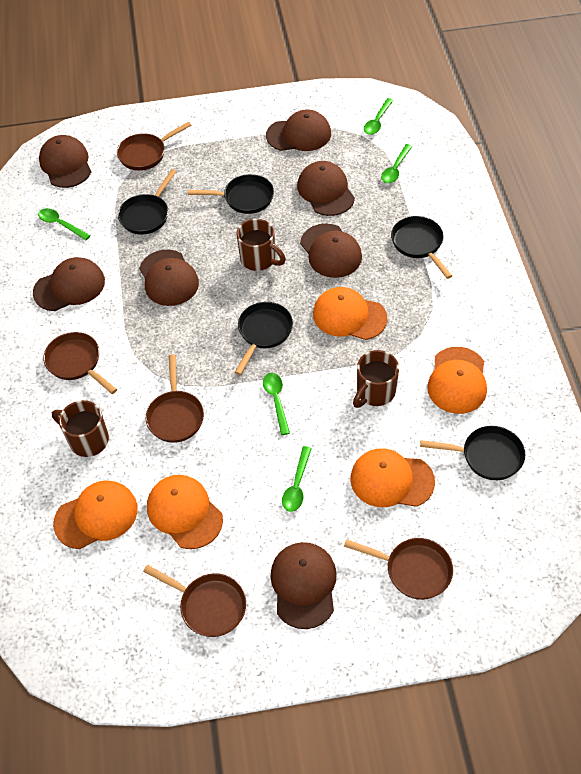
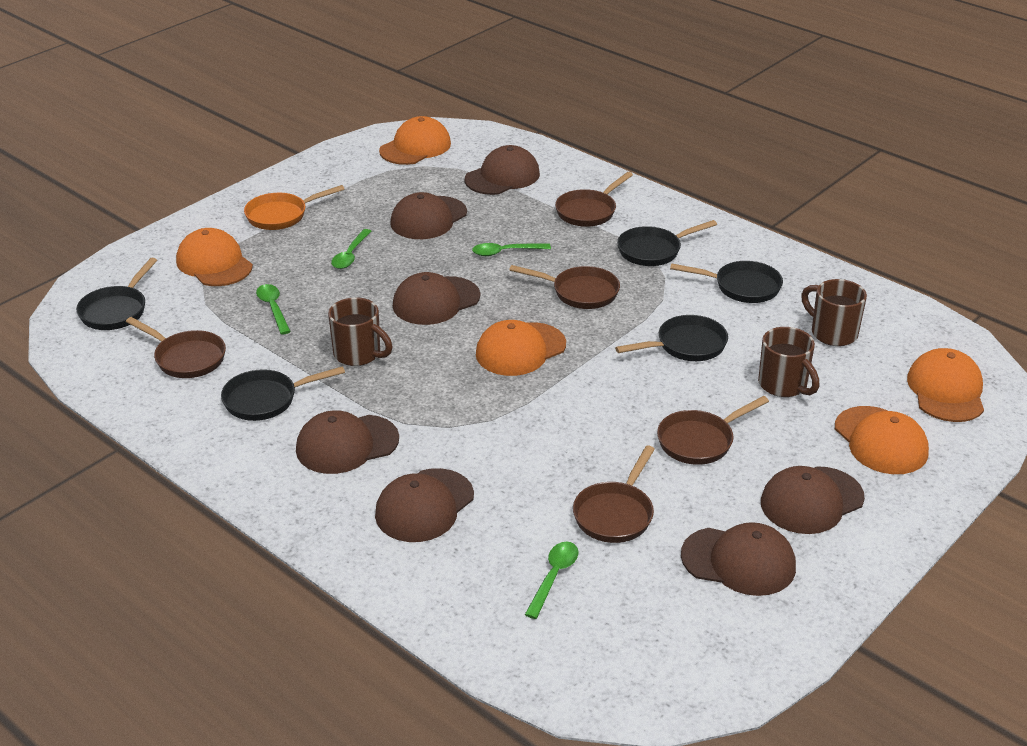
green spoon: 5 -> 4
orange pan: 0 -> 1

